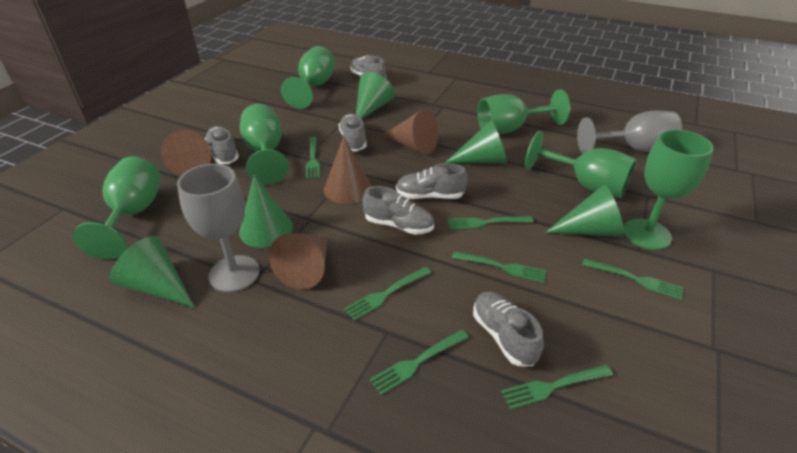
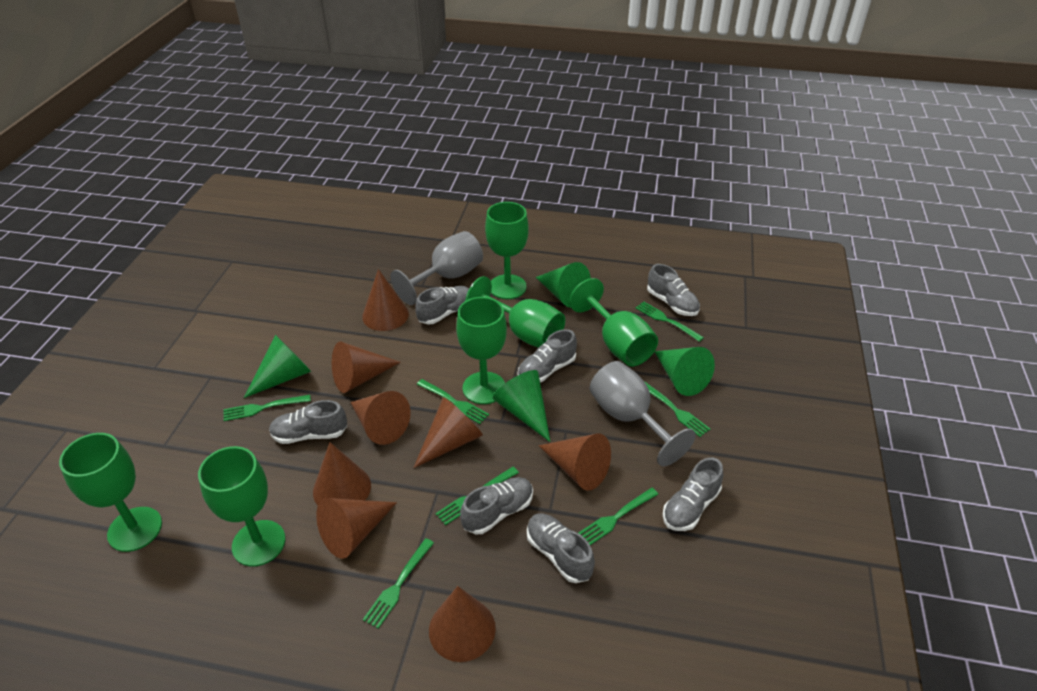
brown cone: 4 -> 8
green cone: 5 -> 4
grey shoe: 6 -> 7

